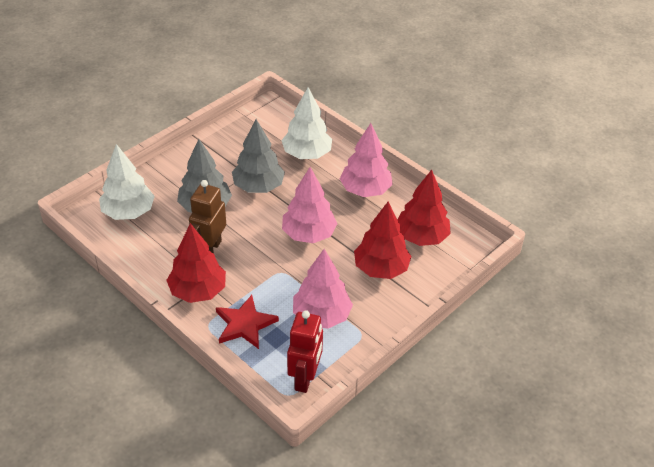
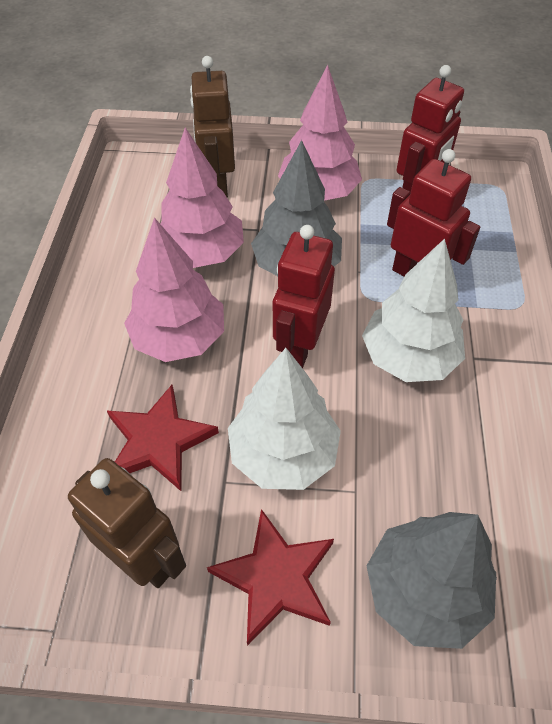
brown robot: 1 -> 2
red robot: 1 -> 3
red star: 1 -> 2
red tree: 3 -> 0

